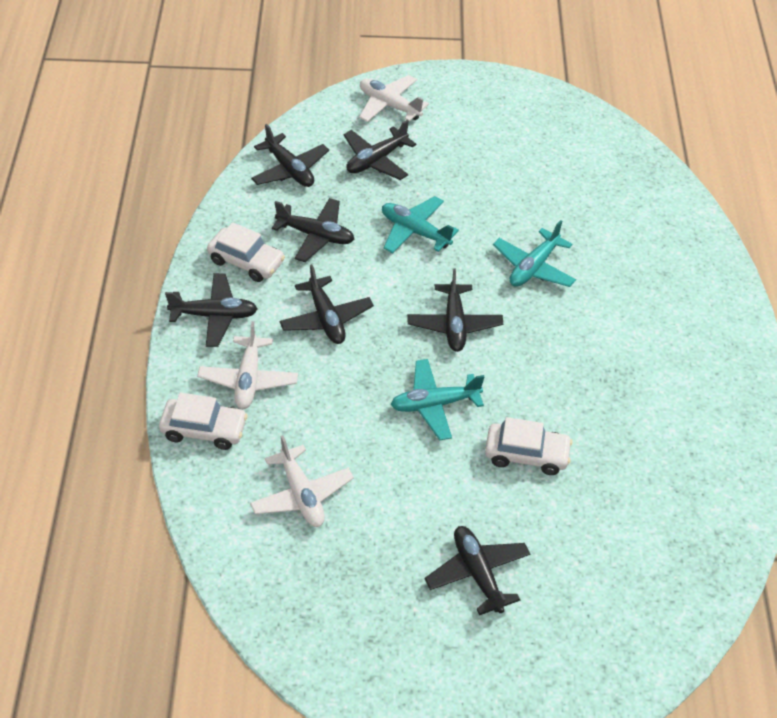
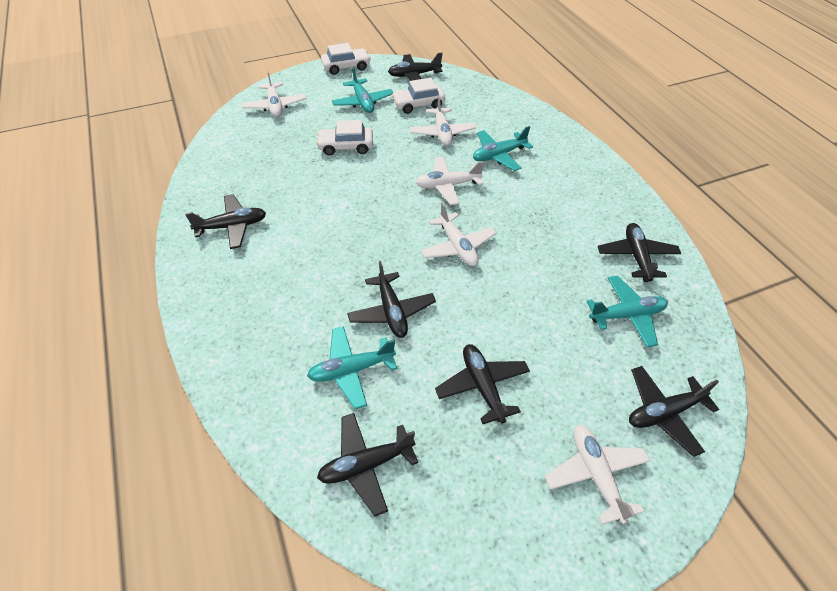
turquoise plane: 3 -> 4
white plane: 3 -> 5

